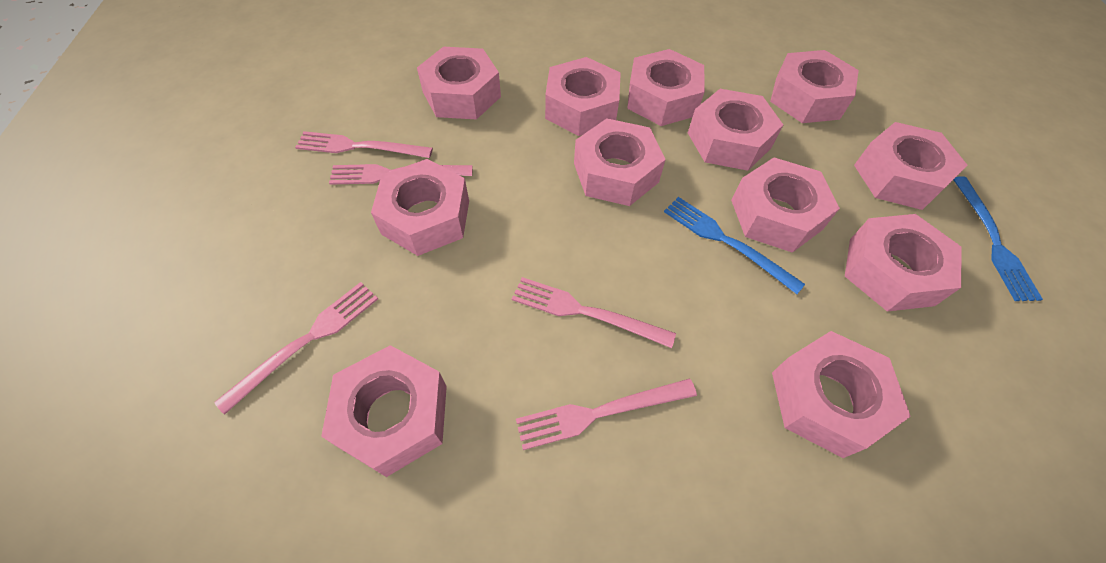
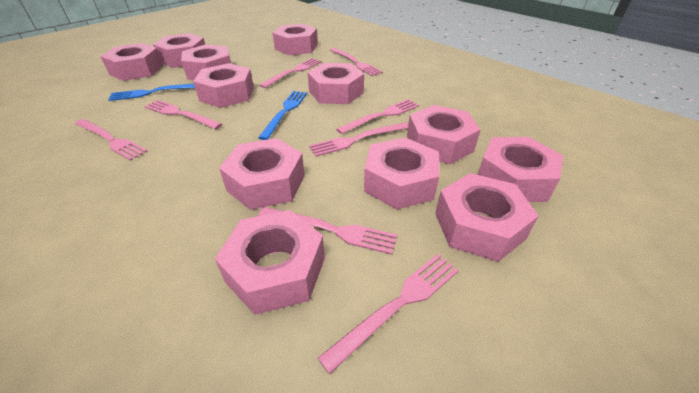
pink fork: 5 -> 8

